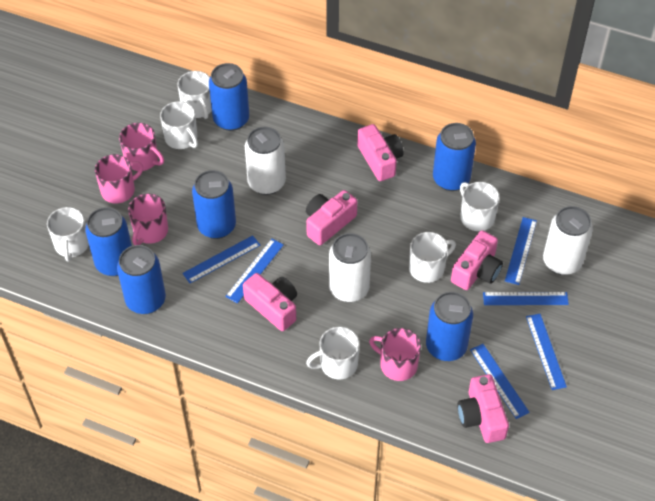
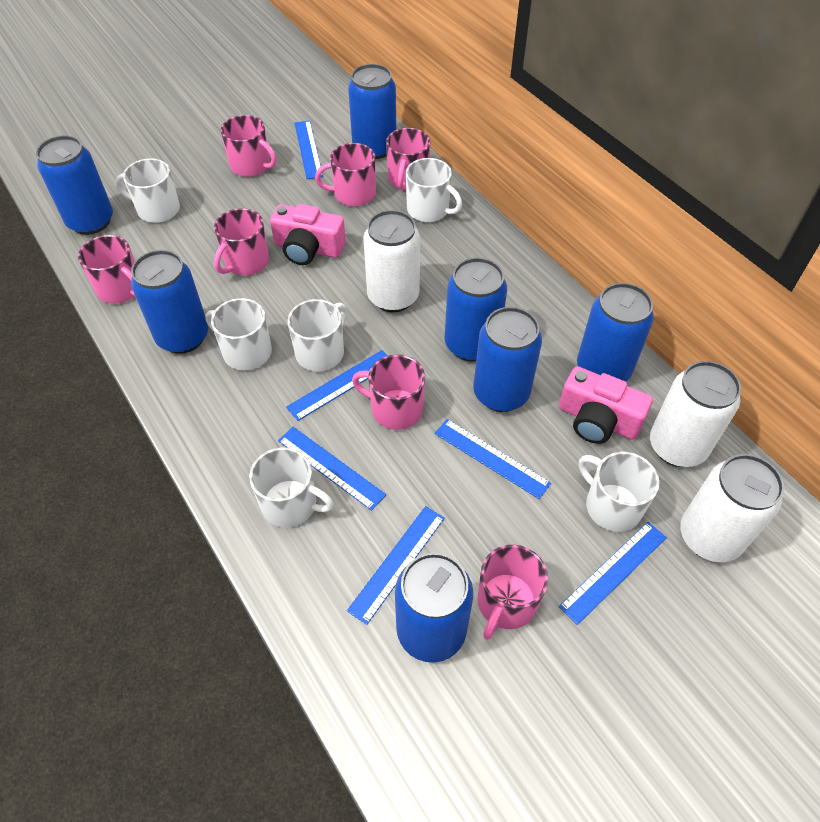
blue can: 6 -> 7
pink camera: 5 -> 2
pink mug: 4 -> 7

